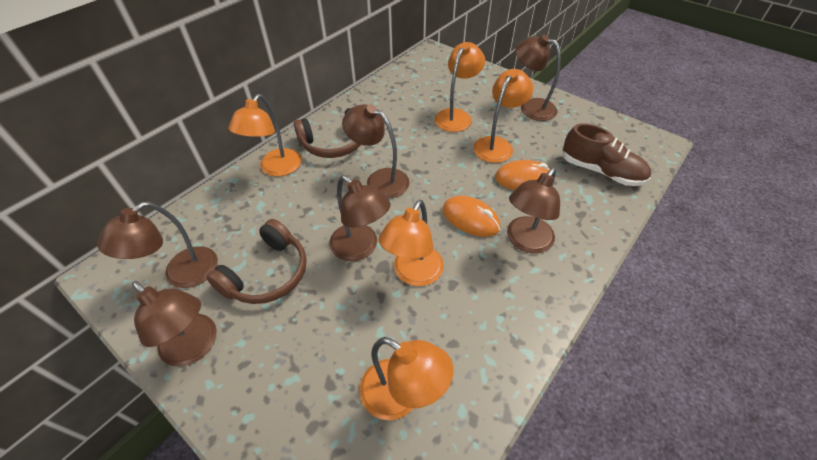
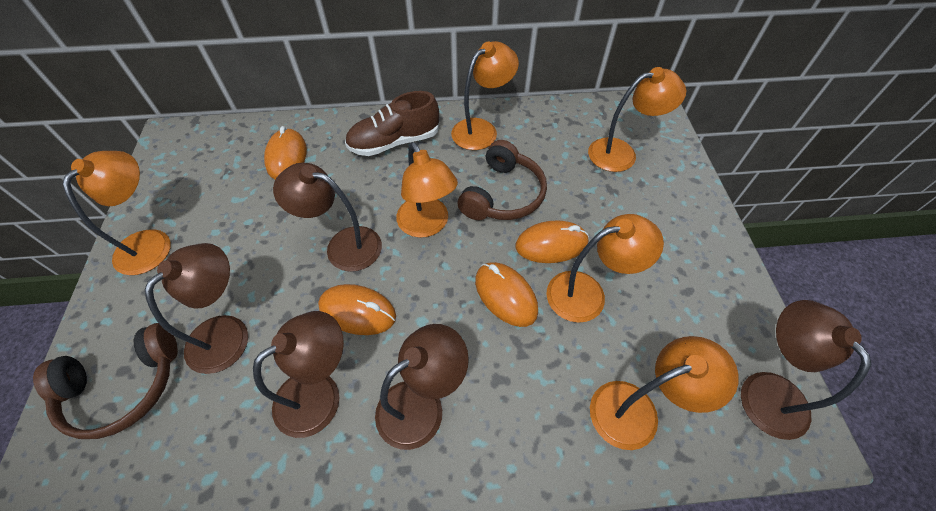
brown lamp: 6 -> 5
orange lamp: 5 -> 6
orange mouse: 2 -> 4

